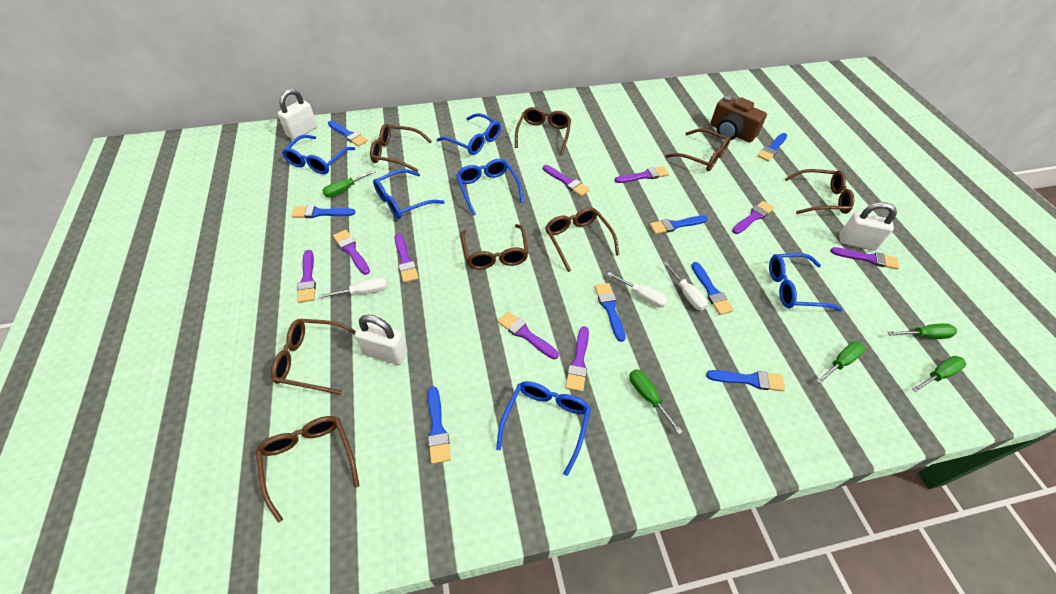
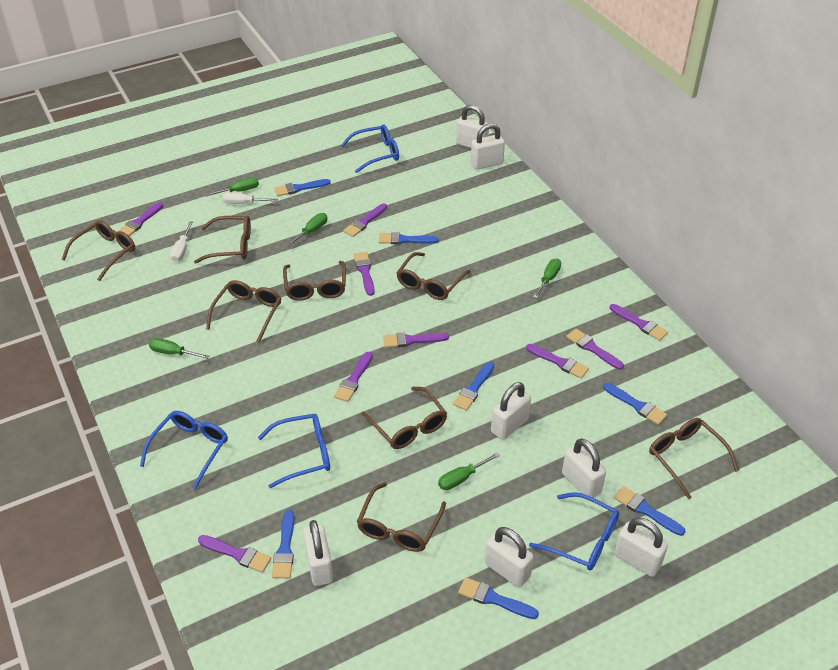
blue brush: 8 -> 7
blue glasses: 6 -> 4
brown camera: 1 -> 0
white padlock: 3 -> 7
white screwdriver: 3 -> 2

